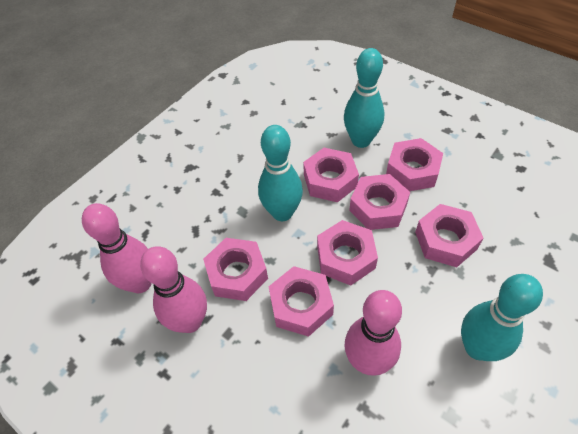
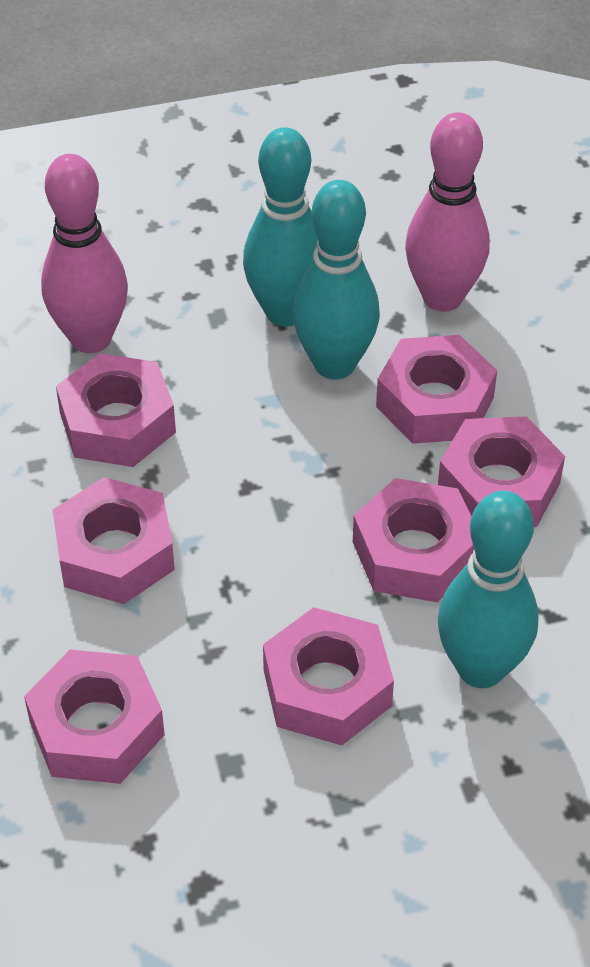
pink bowling pin: 3 -> 2

